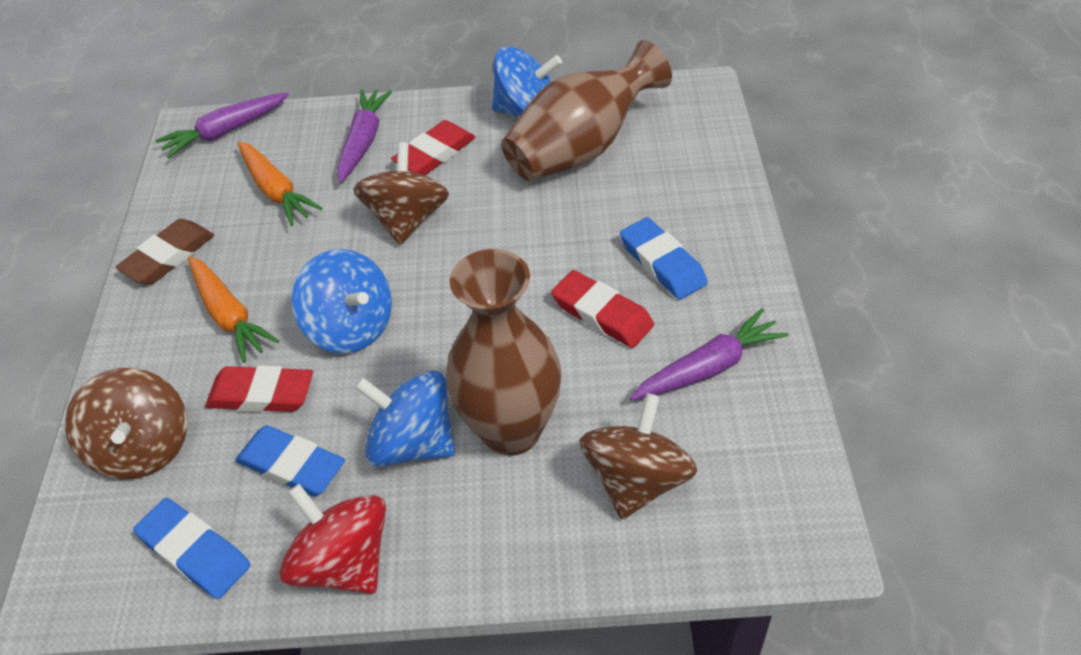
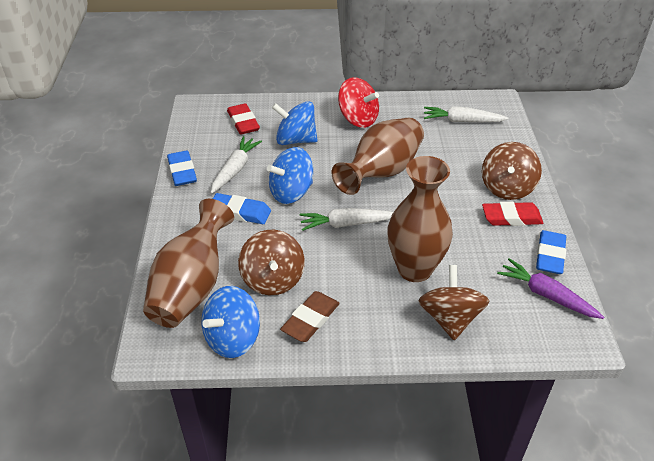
brown vase: 2 -> 3
orange carrot: 2 -> 0
purple carrot: 3 -> 1
red eraser: 3 -> 2
white carrot: 0 -> 3

